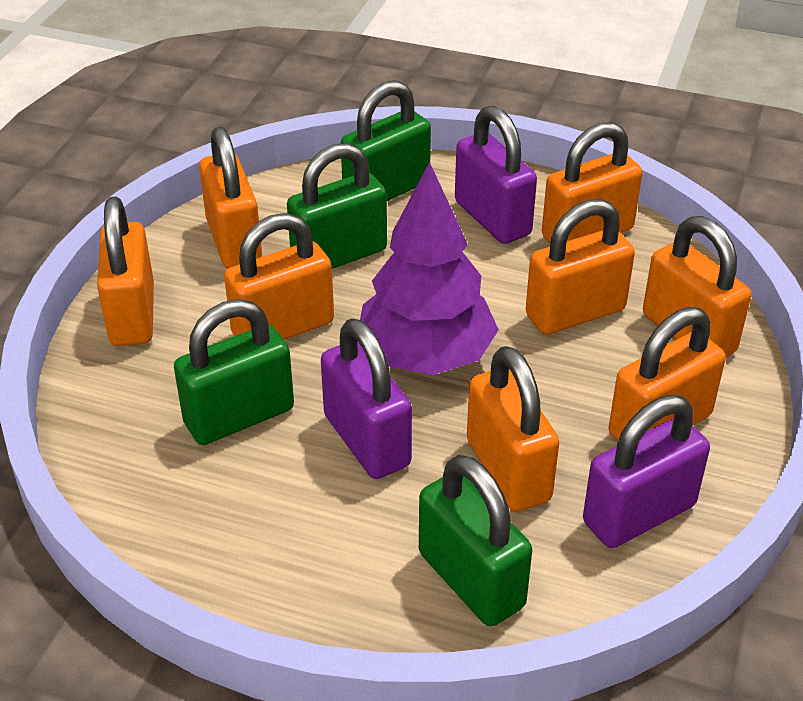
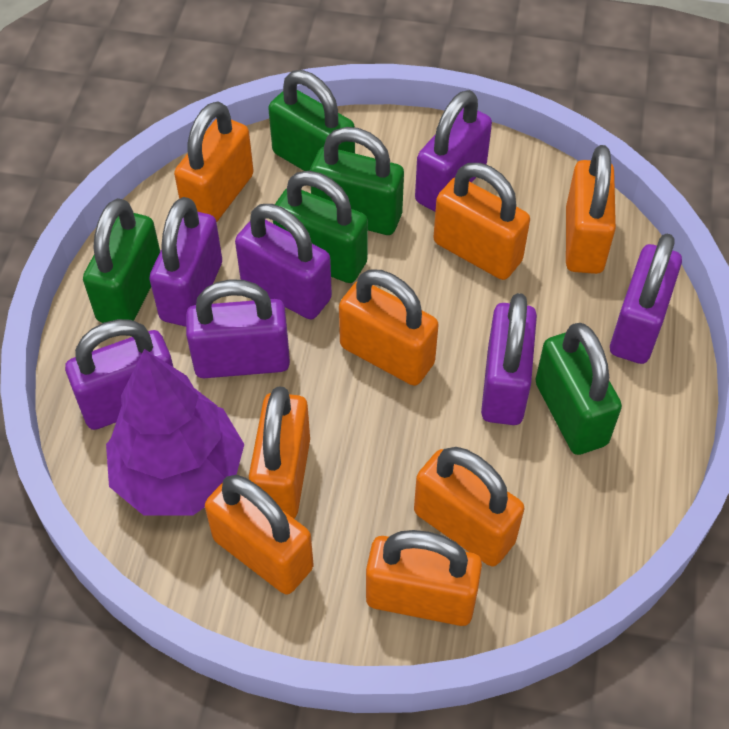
green padlock: 4 -> 5
purple padlock: 3 -> 7

